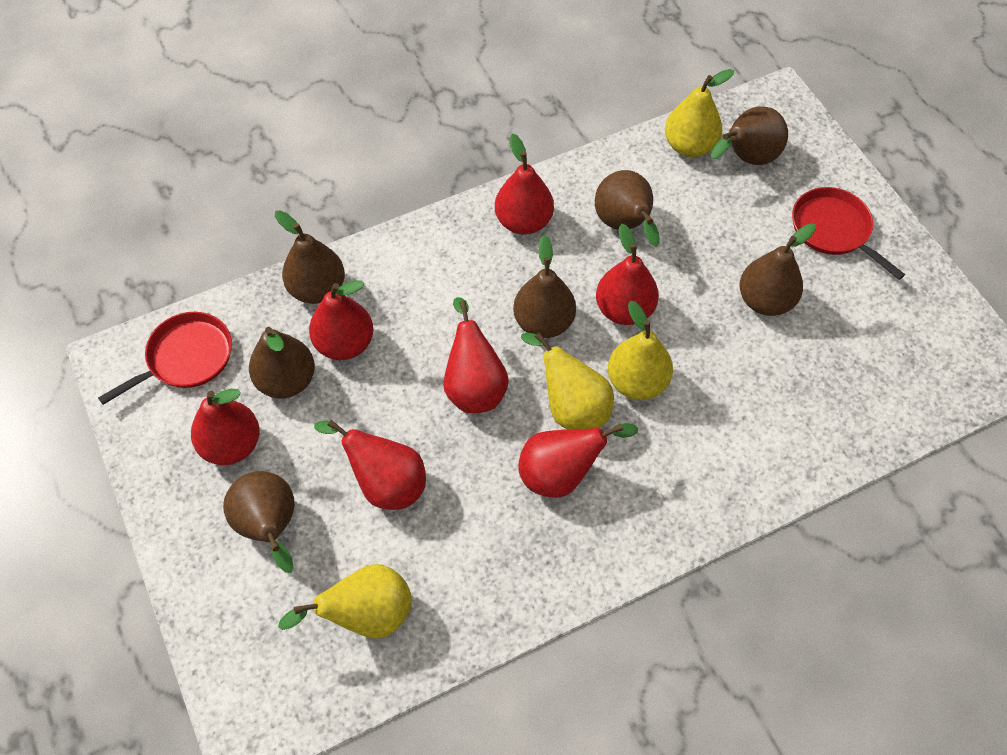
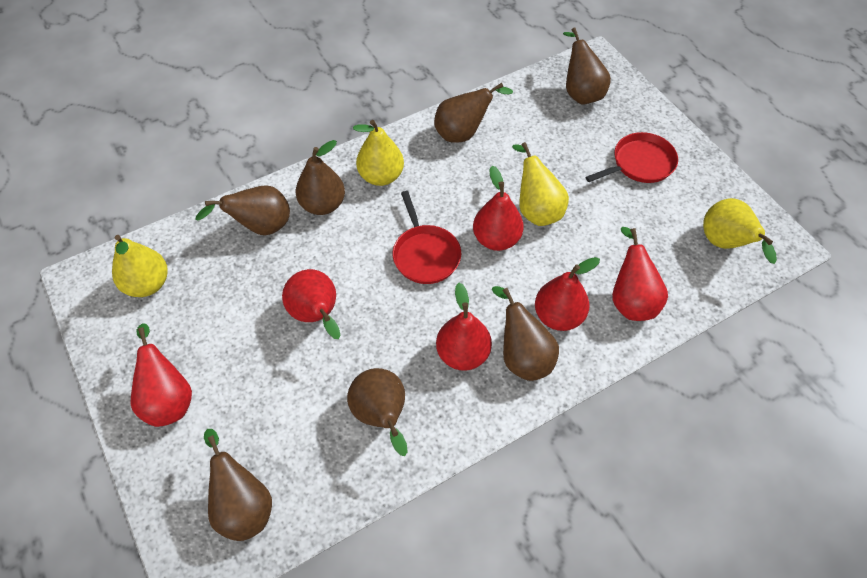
red pear: 7 -> 6

